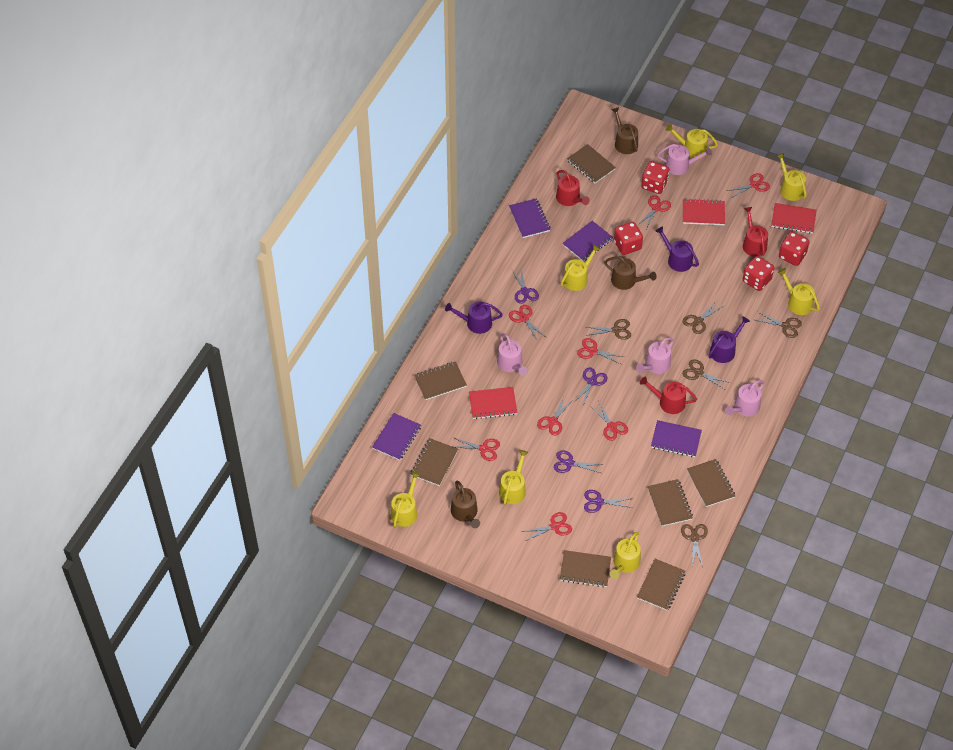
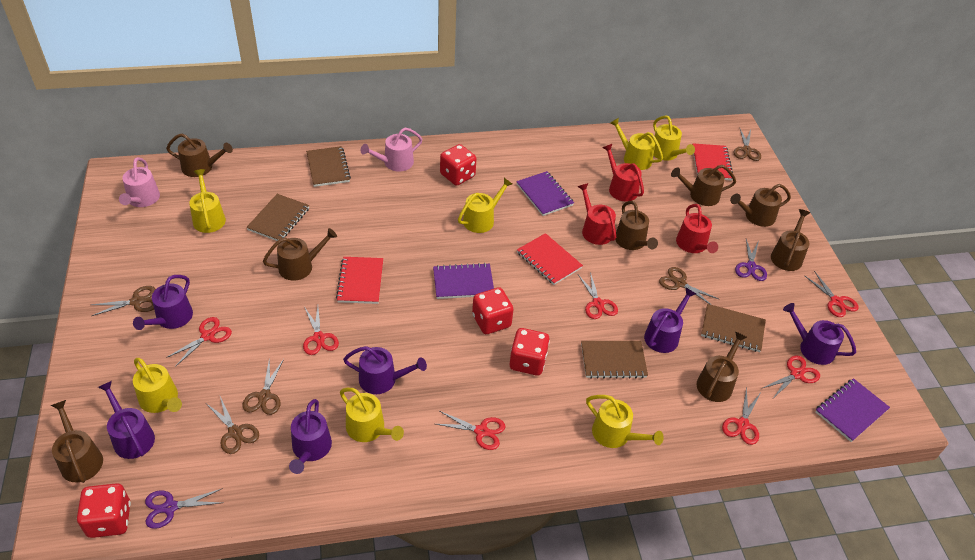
brown notebook: 7 -> 4
brown watering can: 3 -> 8
pink watering can: 4 -> 2
purple notebook: 4 -> 3
purple scissors: 4 -> 2
purple watering can: 3 -> 6
red scissors: 8 -> 7

